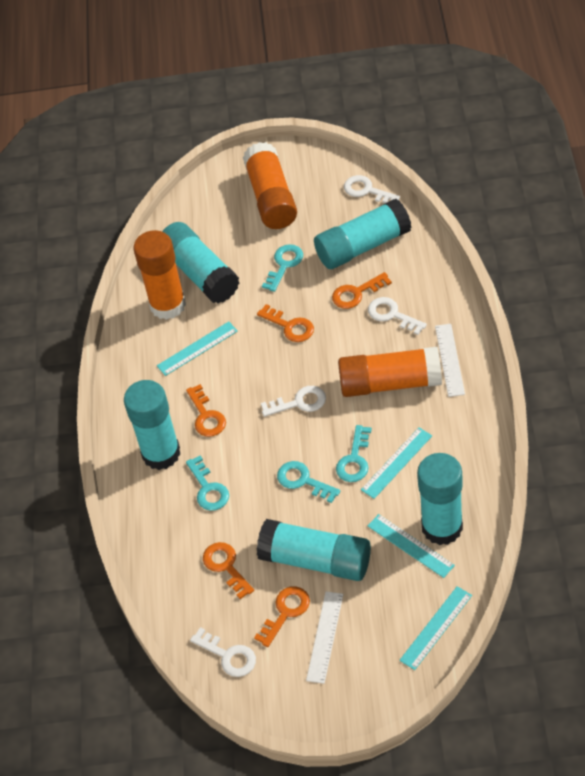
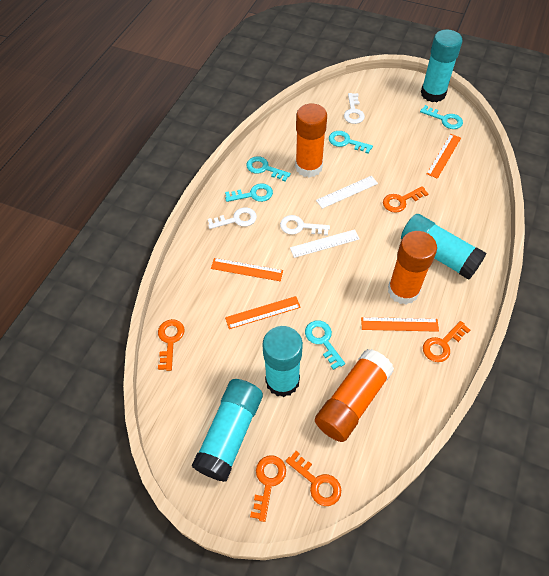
orange ruler: 0 -> 4
turquoise glue stick: 5 -> 4
turquoise key: 4 -> 5
turquoise ruler: 4 -> 0
white key: 4 -> 3

